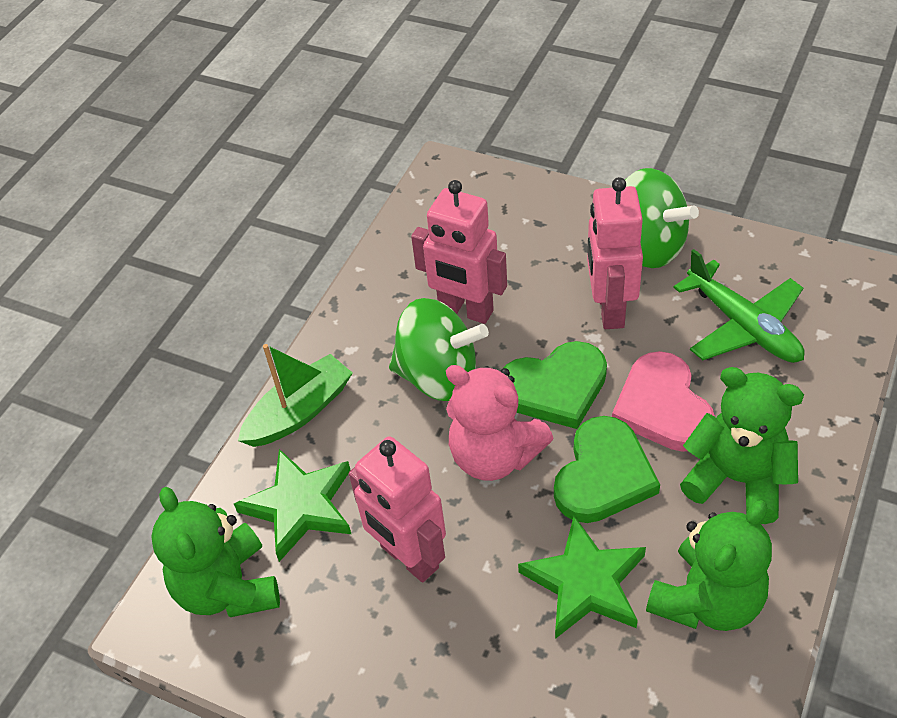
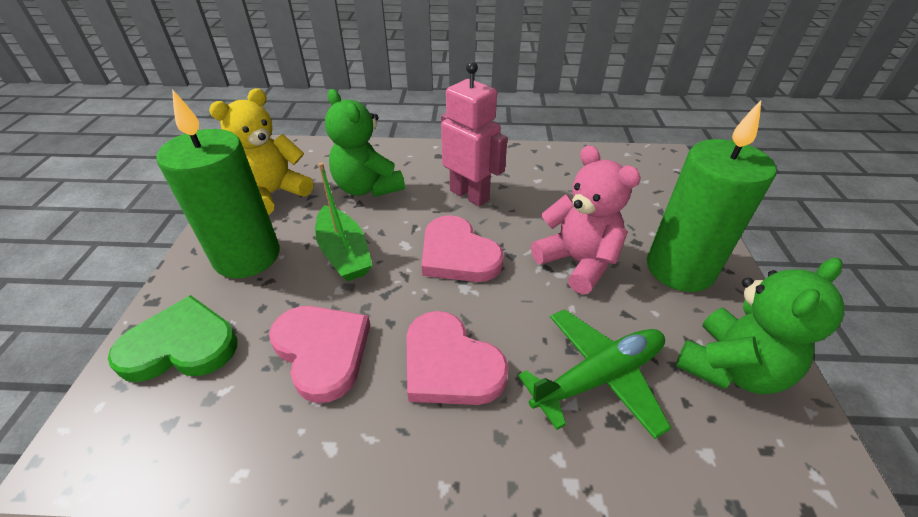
green candle: 0 -> 2
green heart: 2 -> 1
green spinning top: 2 -> 0
green star: 2 -> 0
green teddy bear: 3 -> 2
pink heart: 1 -> 3
pink robot: 3 -> 1
yellow teddy bear: 0 -> 1

